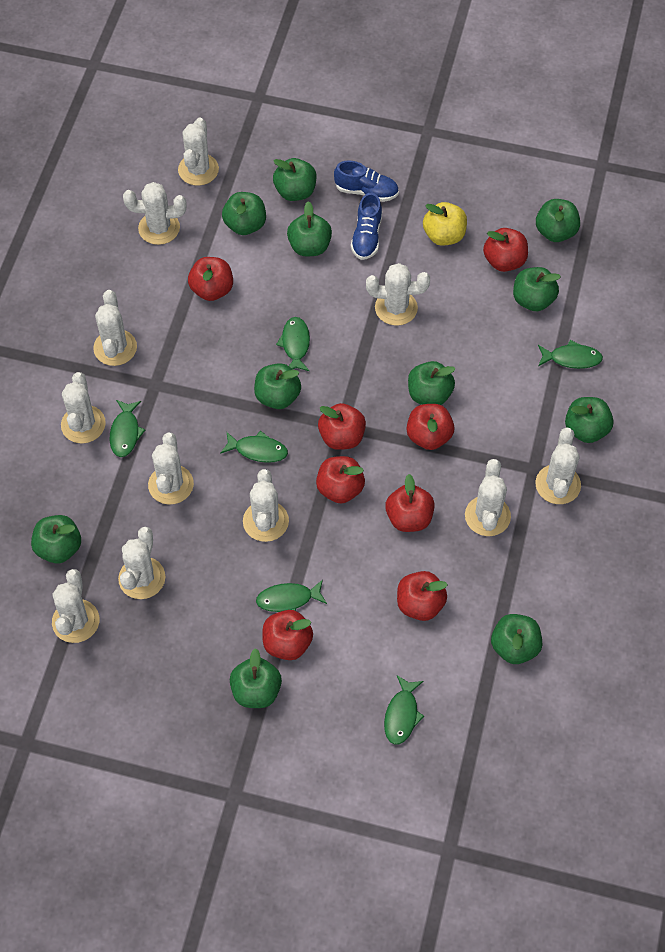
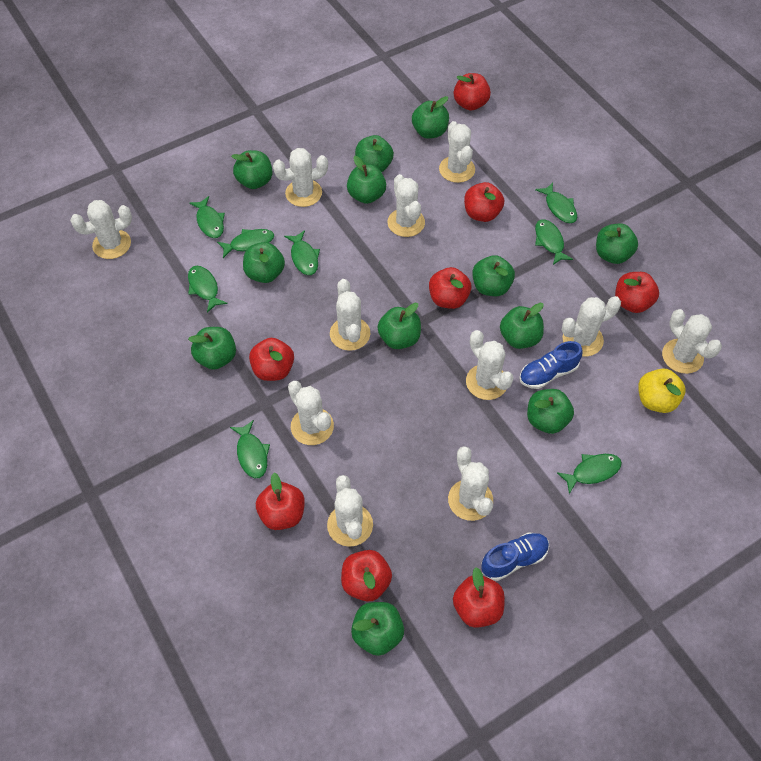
green apple: 11 -> 12
green fish: 6 -> 8

